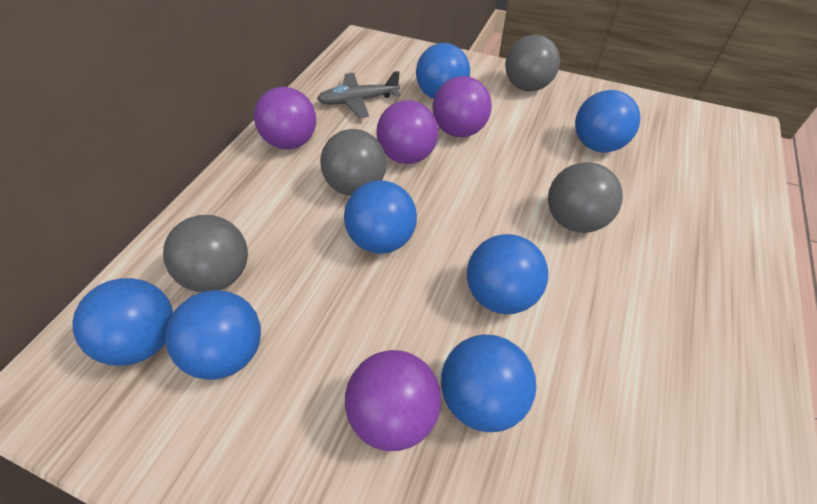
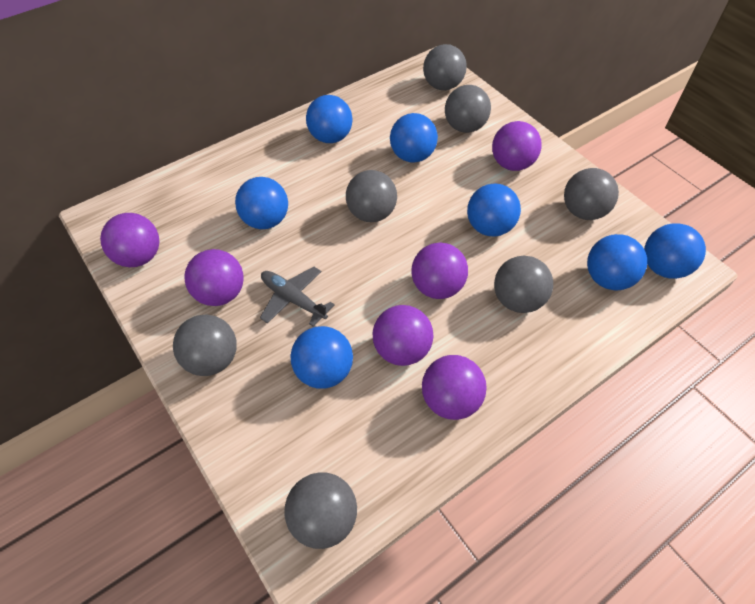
grey ball: 4 -> 7
purple ball: 4 -> 6

